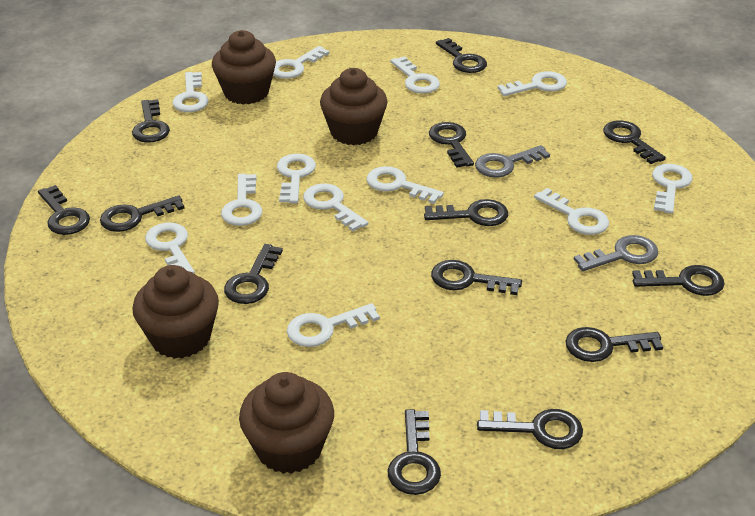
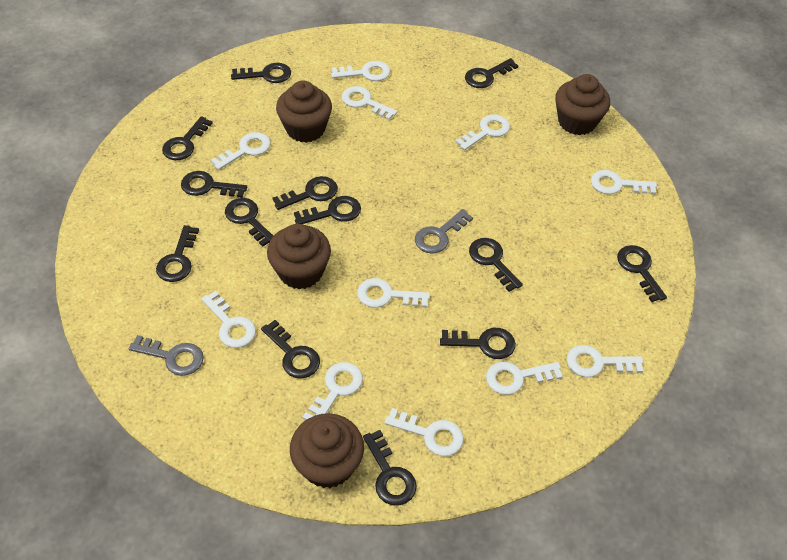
white key: 12 -> 11

